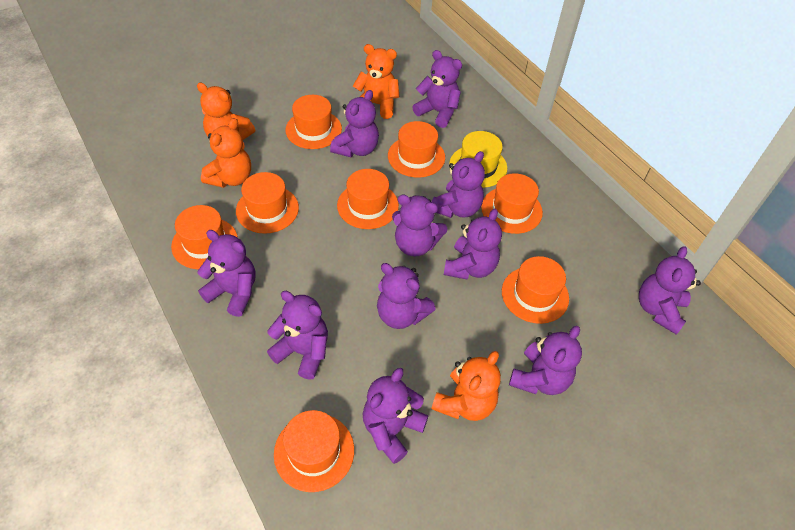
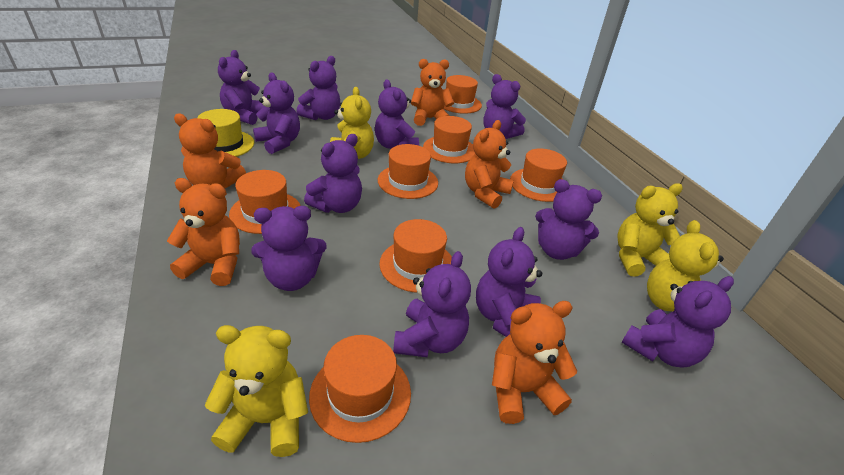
orange hat: 8 -> 7
orange teddy bear: 4 -> 5
yellow teddy bear: 0 -> 4

